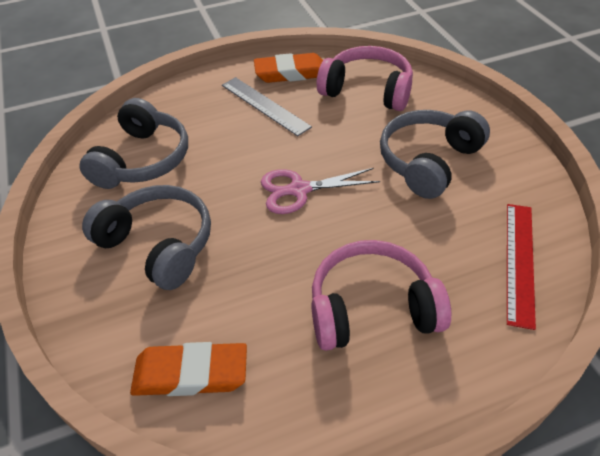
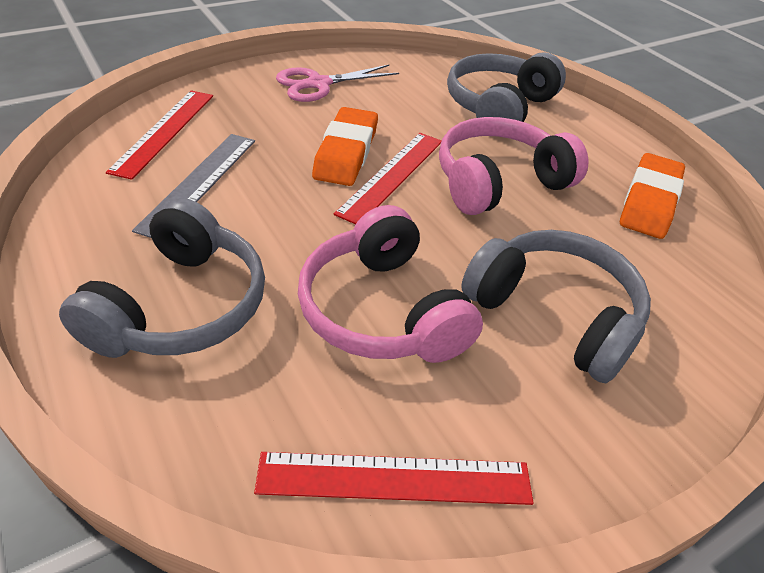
red ruler: 1 -> 3

